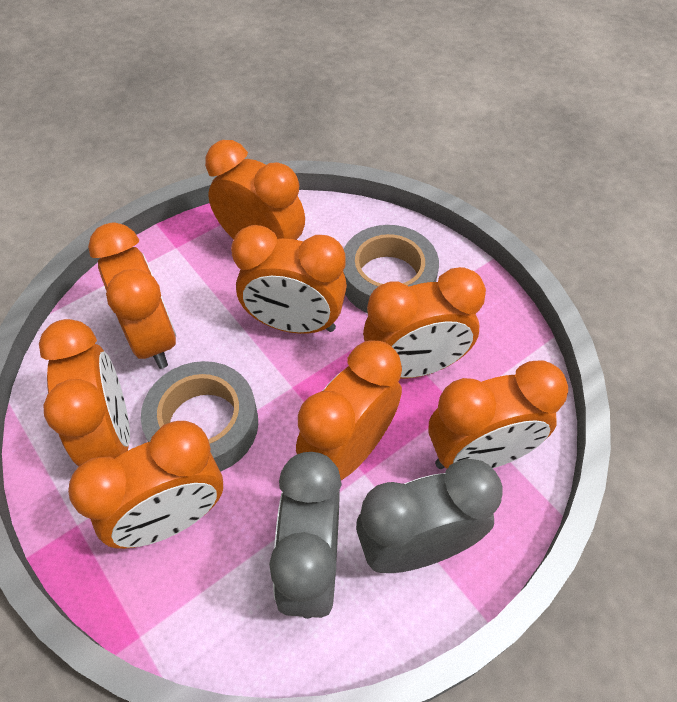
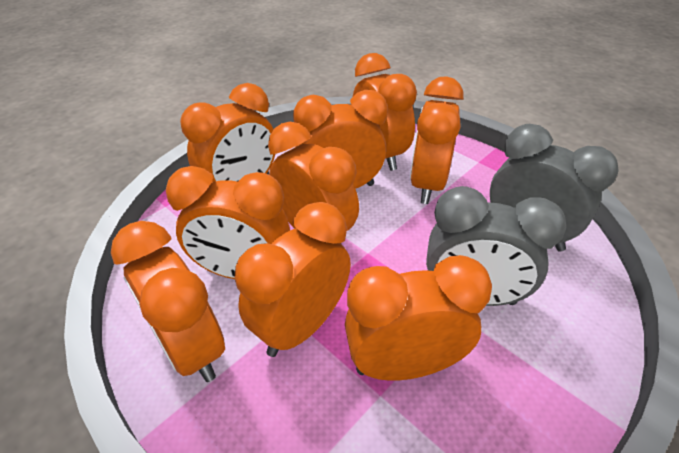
grey tape: 2 -> 0
orange clock: 8 -> 9

